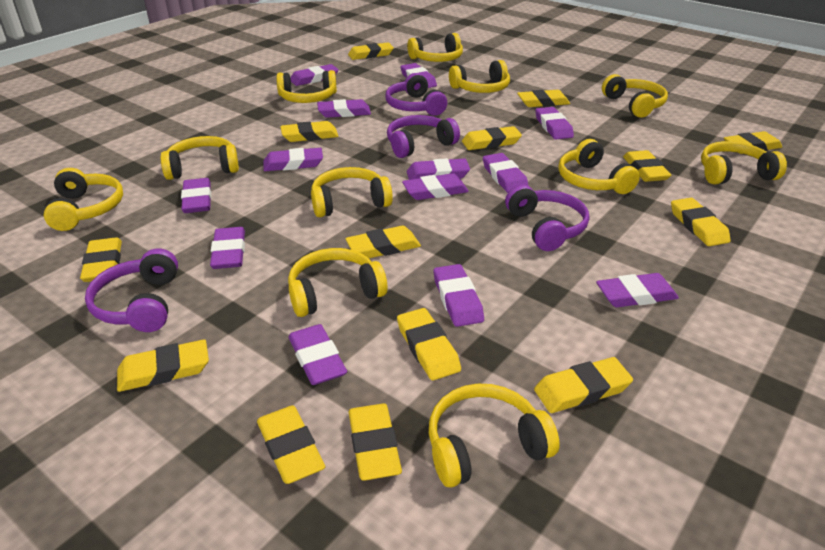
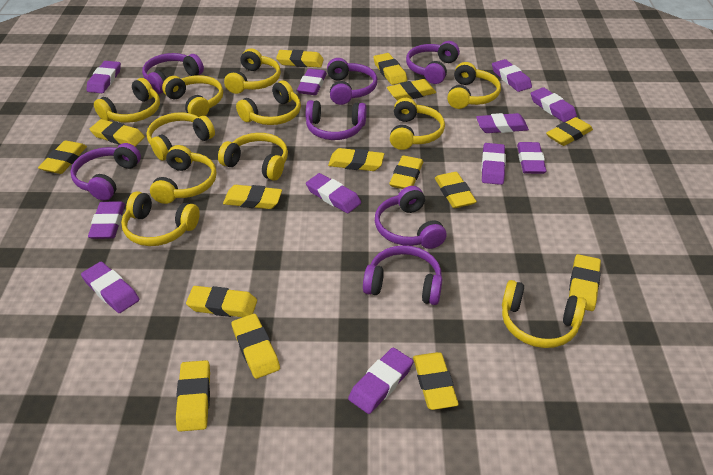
purple eraser: 13 -> 11
purple headphones: 4 -> 7
yellow eraser: 14 -> 15

